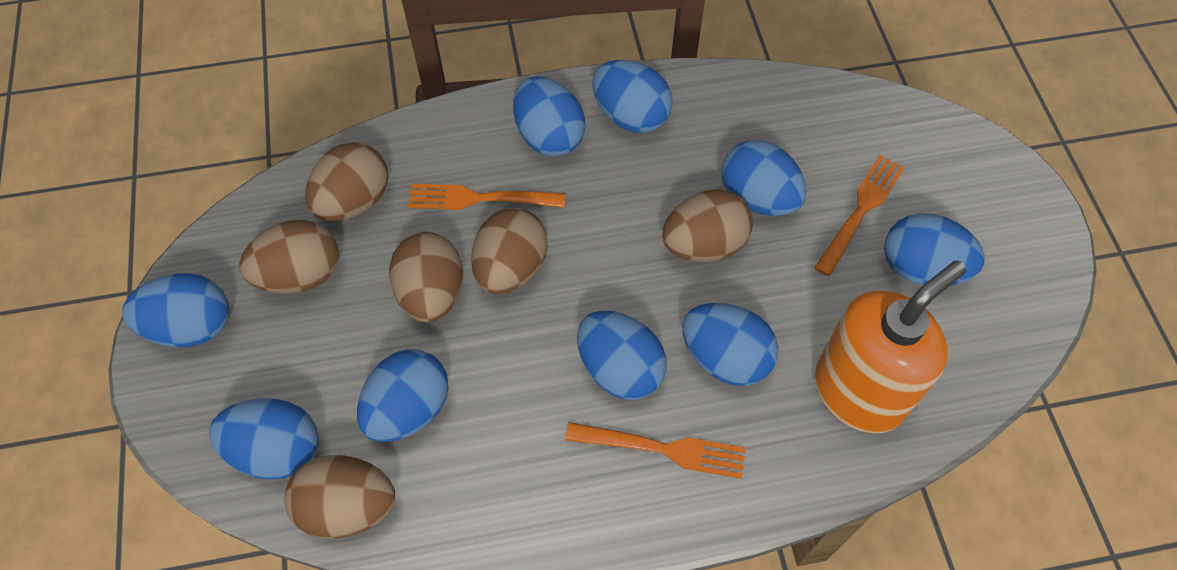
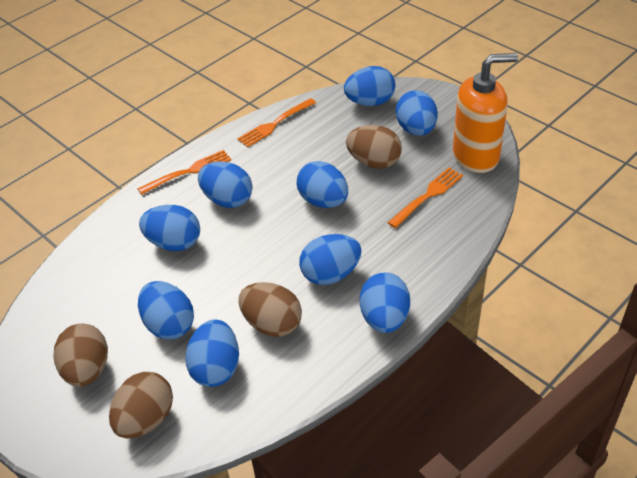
brown egg: 6 -> 4

